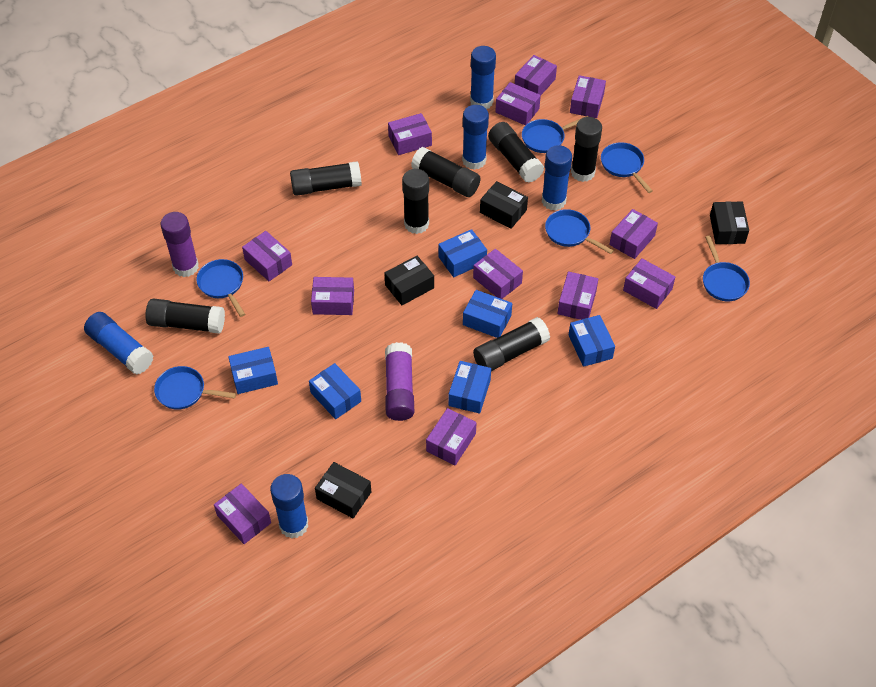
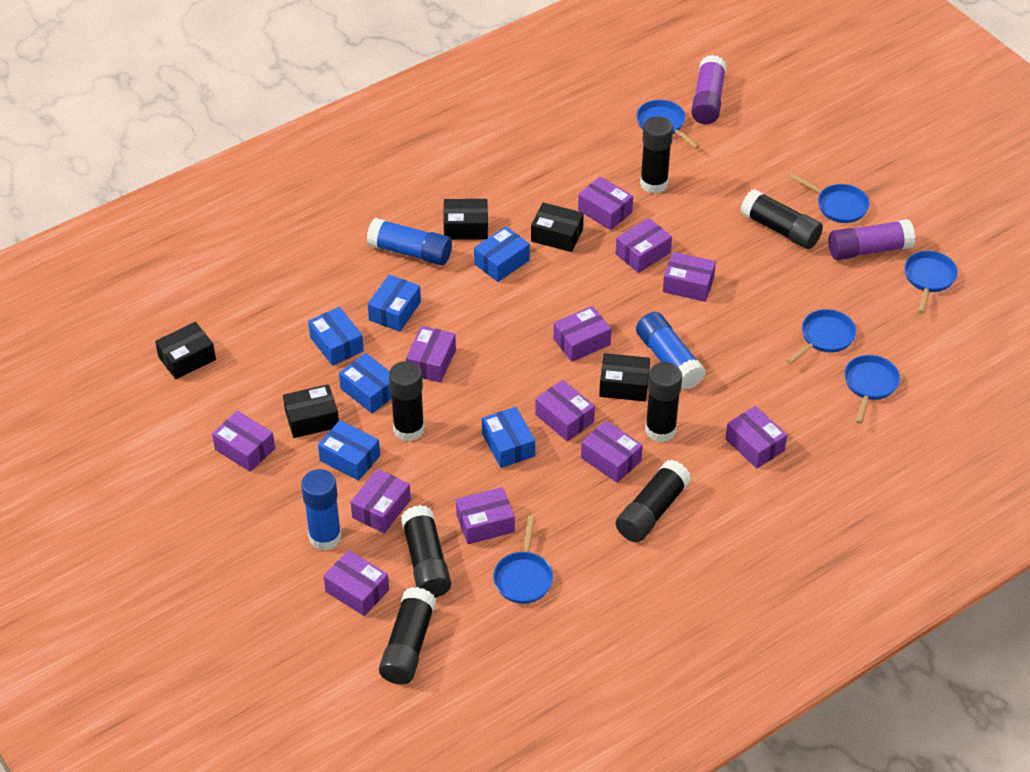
black box: 4 -> 5
blue glue stick: 5 -> 3

